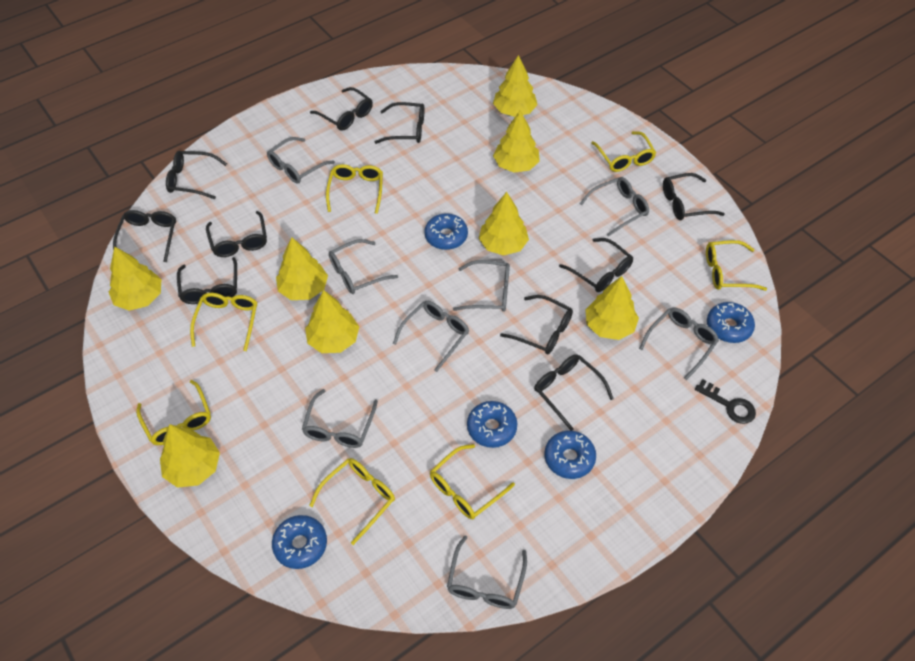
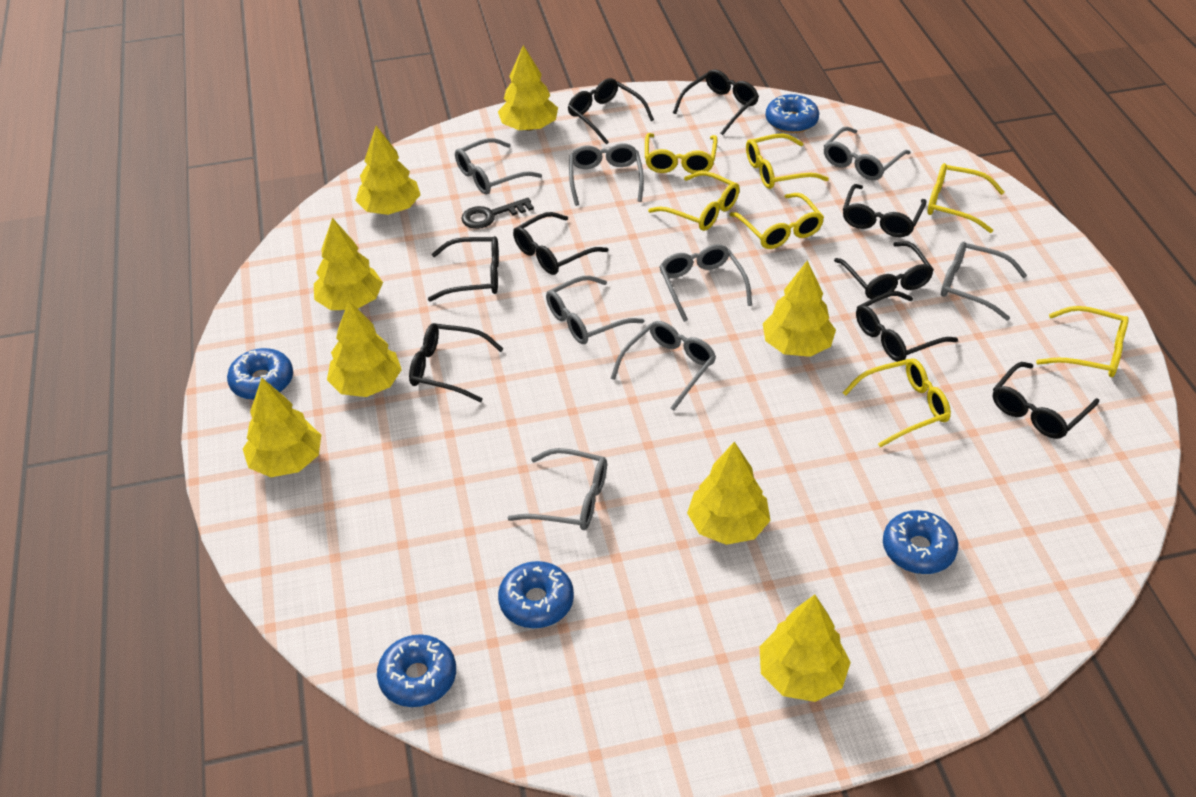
black glasses: 10 -> 9

